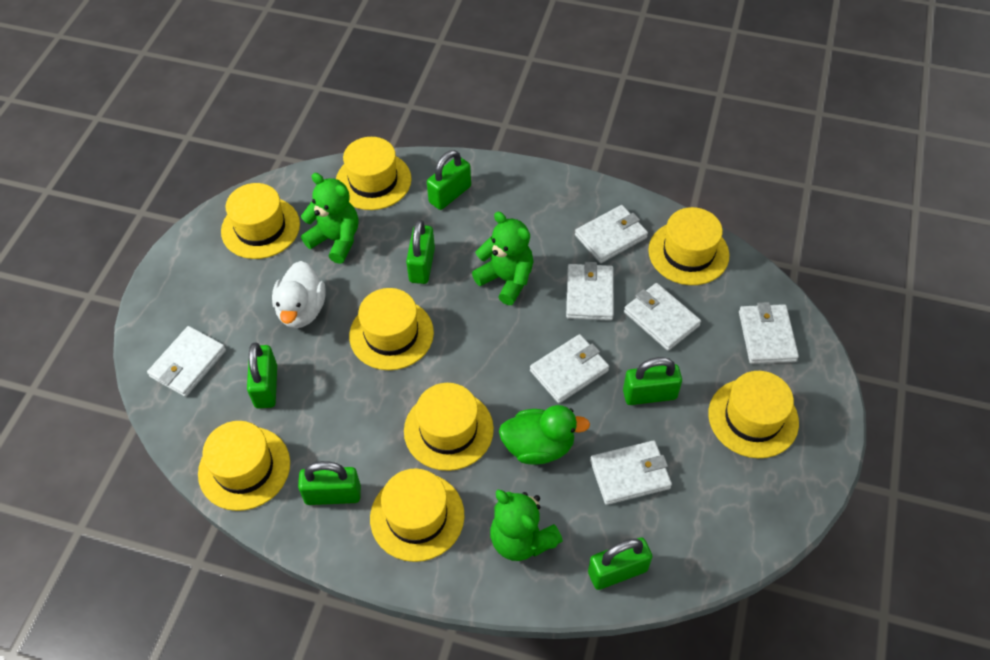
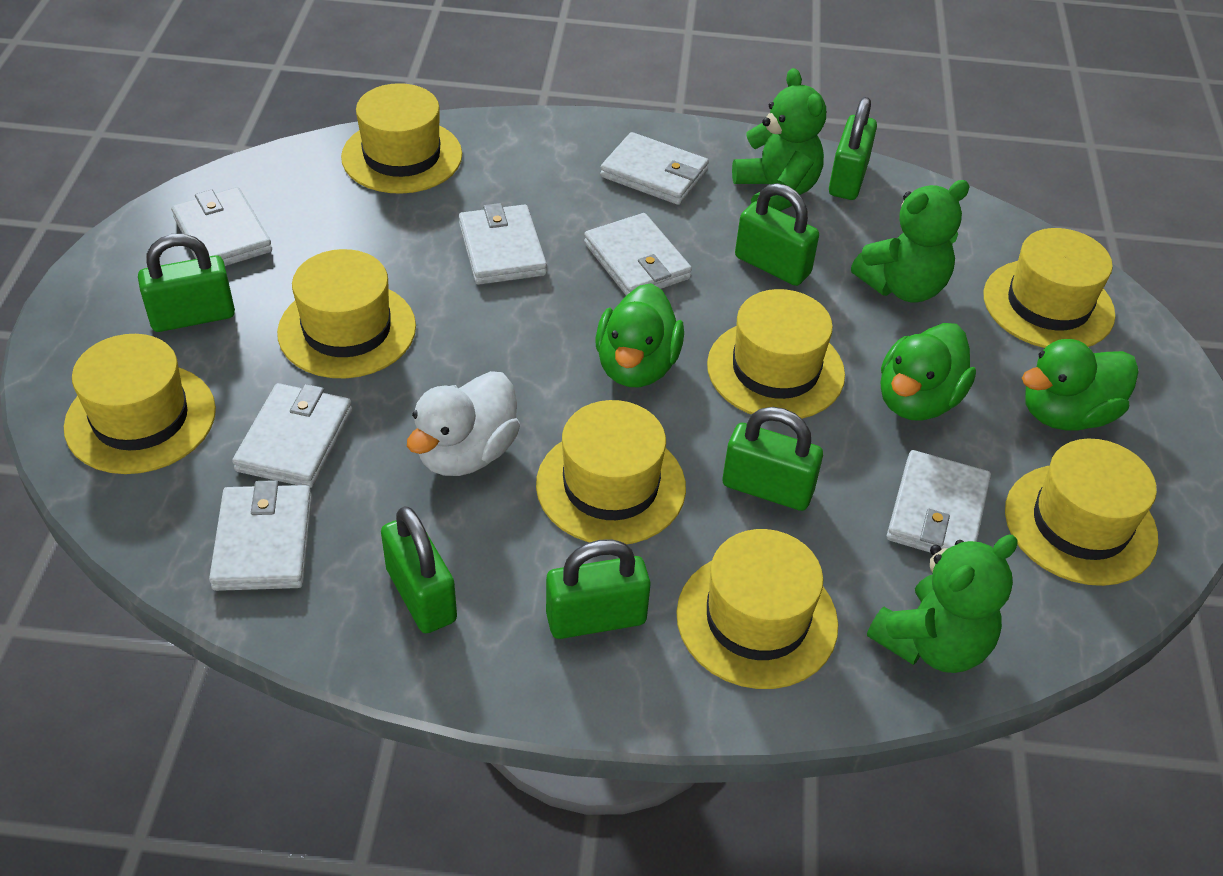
green duck: 1 -> 3

